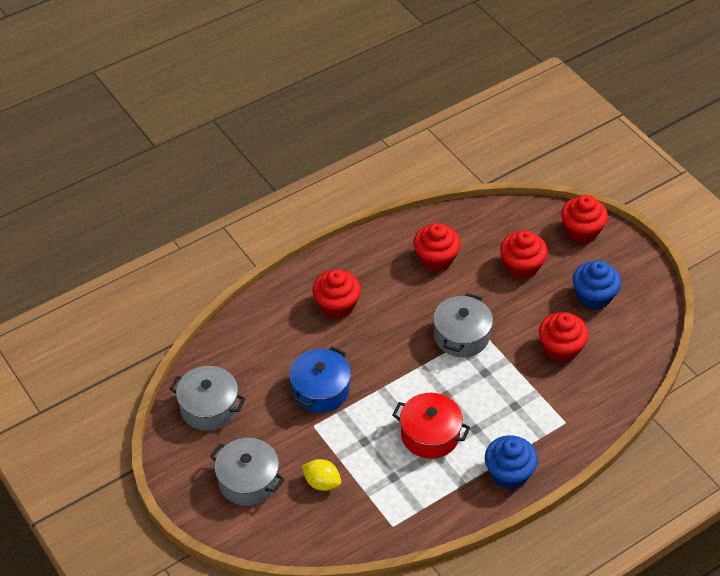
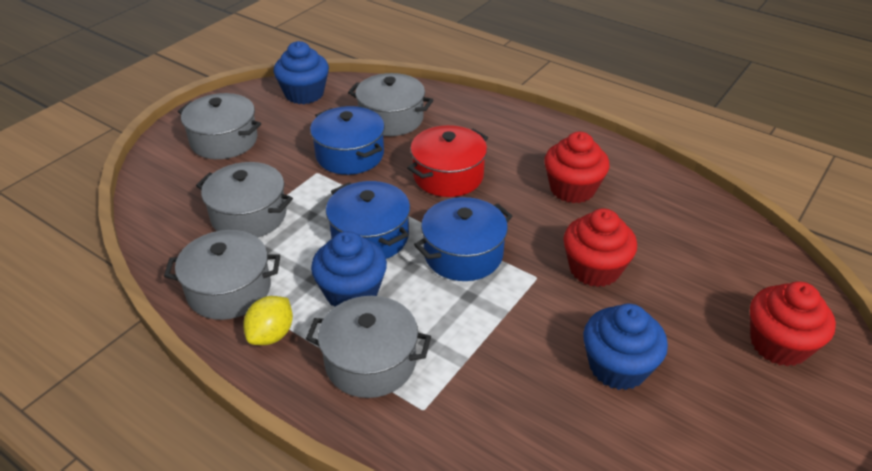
blue cupcake: 2 -> 3
blue pot: 1 -> 3
grey pot: 3 -> 5
red cupcake: 5 -> 3

